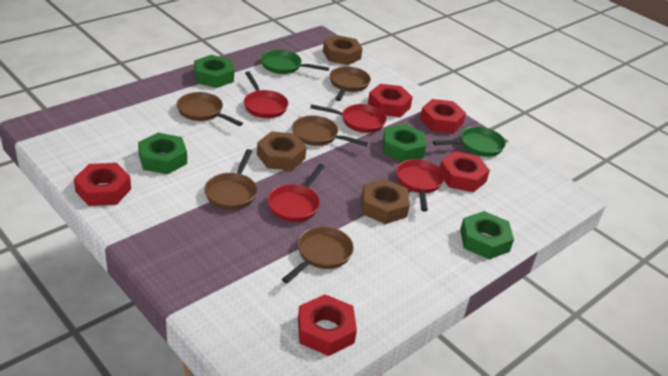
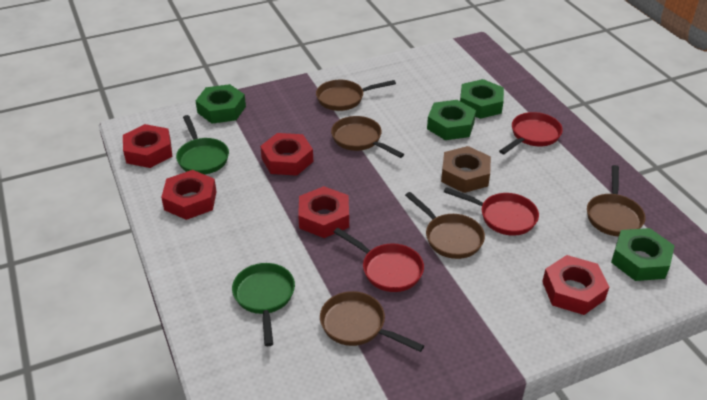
brown nut: 3 -> 1
red pan: 4 -> 3

